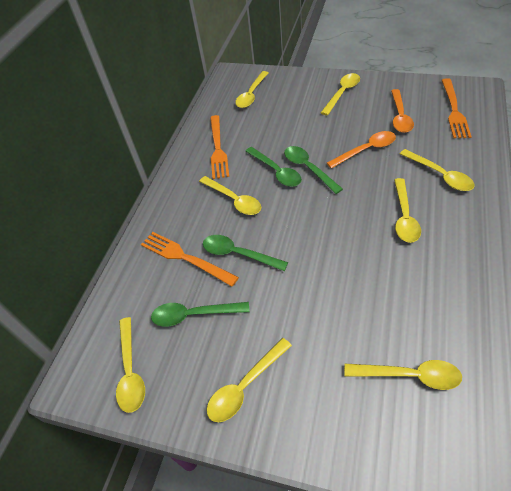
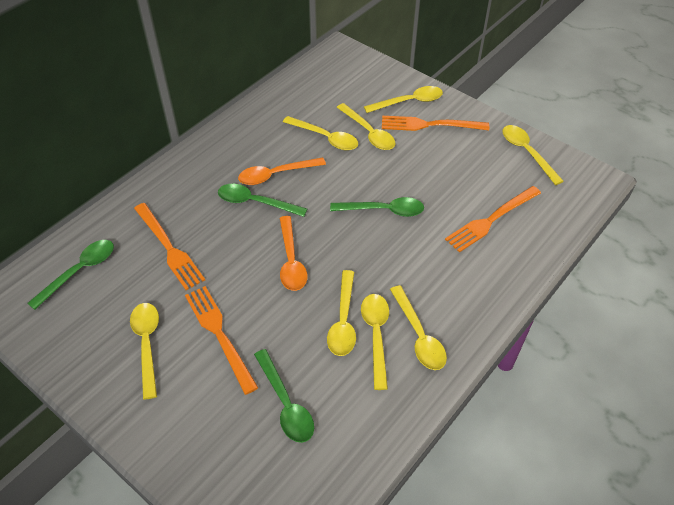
orange fork: 3 -> 4

